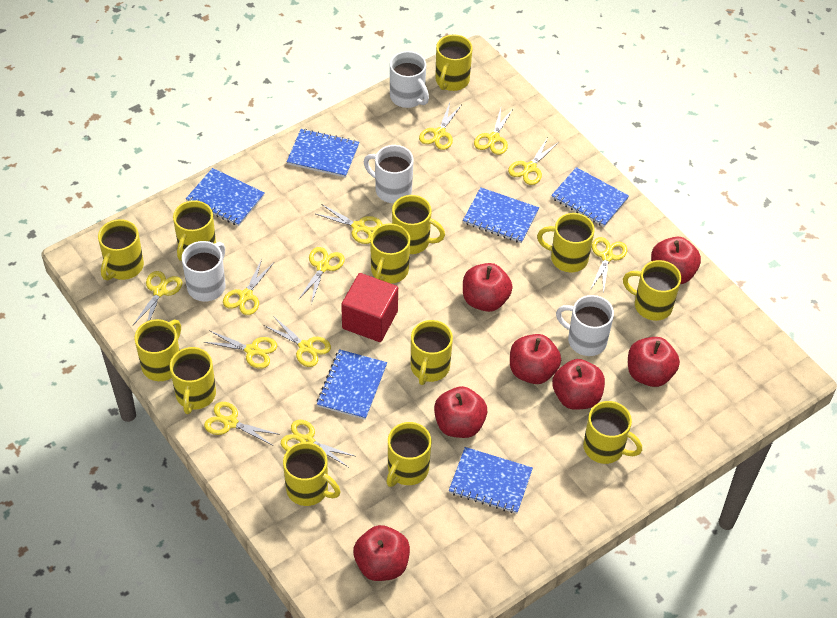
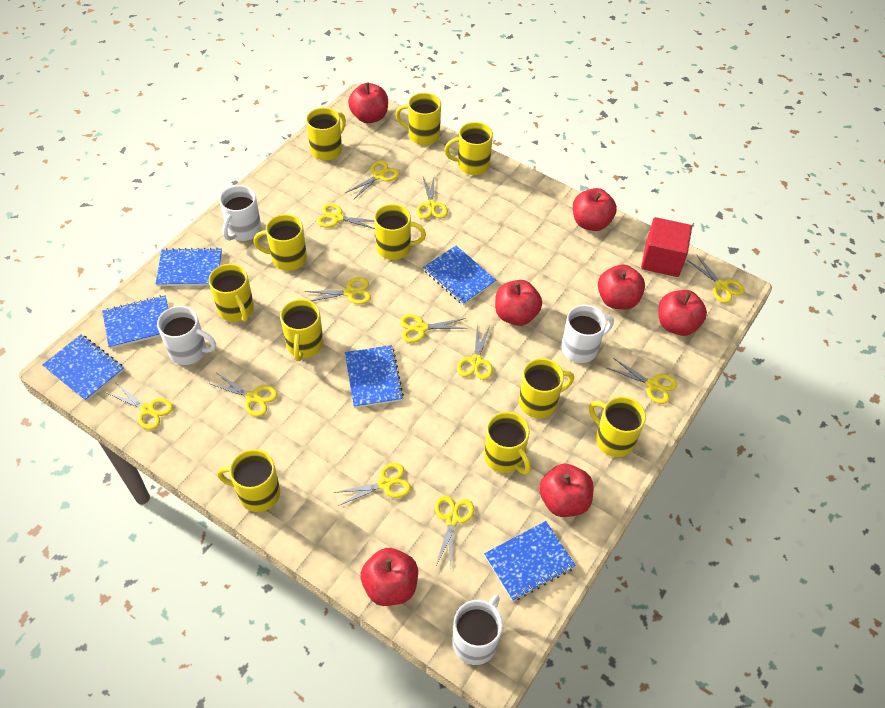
yellow mug: 13 -> 11

